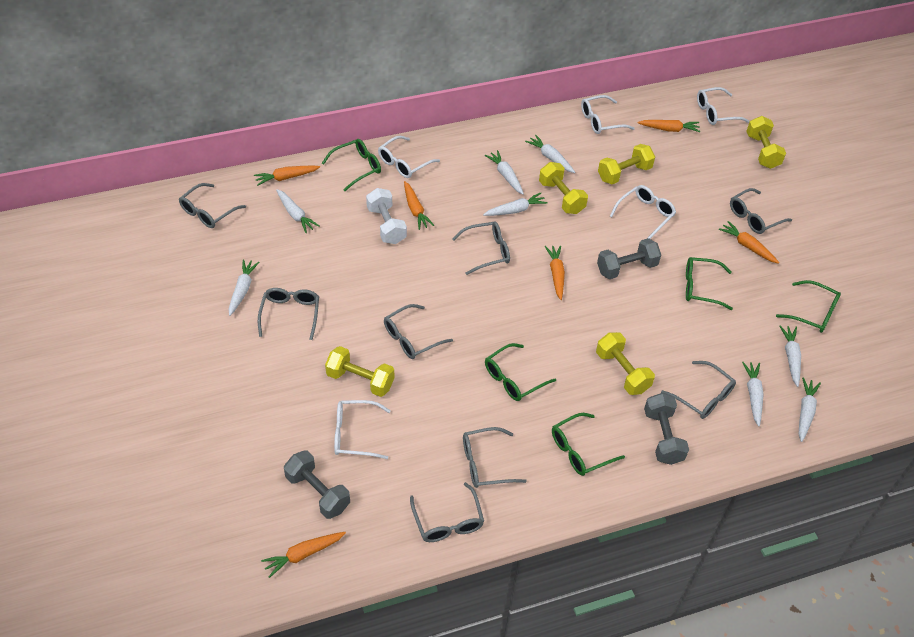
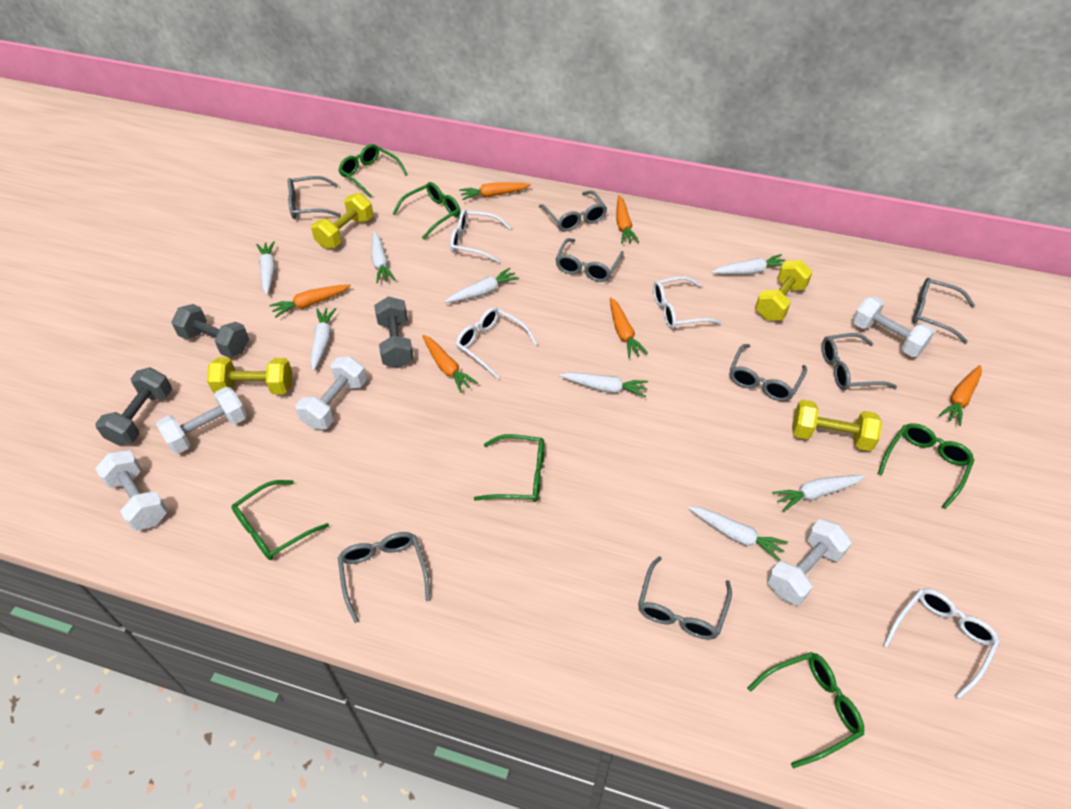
green glasses: 5 -> 6
white dumbbell: 1 -> 5
white glasses: 5 -> 4
yellow dumbbell: 5 -> 4

